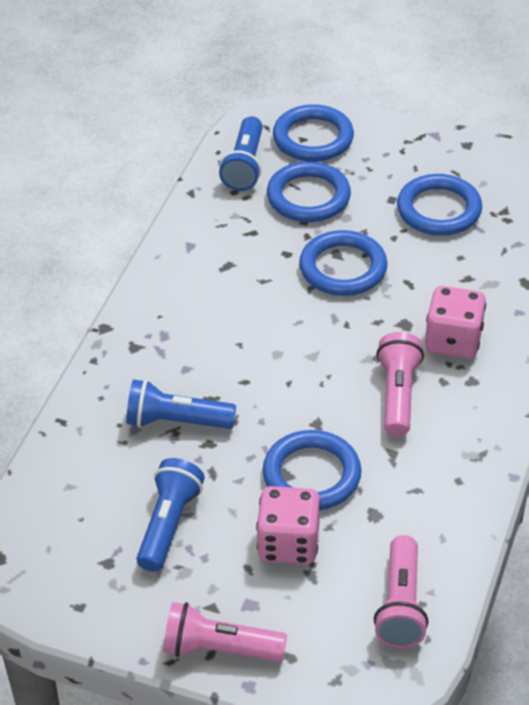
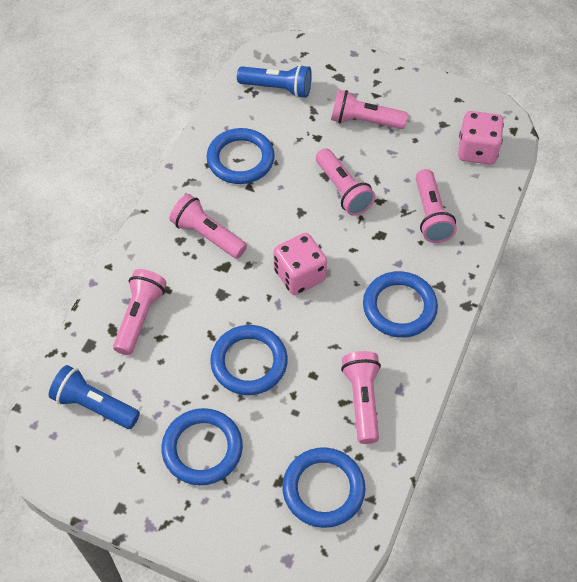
blue flashlight: 3 -> 2
pink flashlight: 3 -> 6

